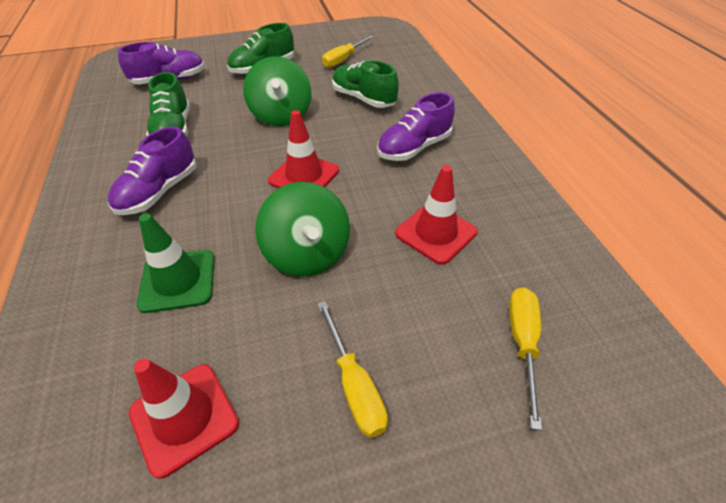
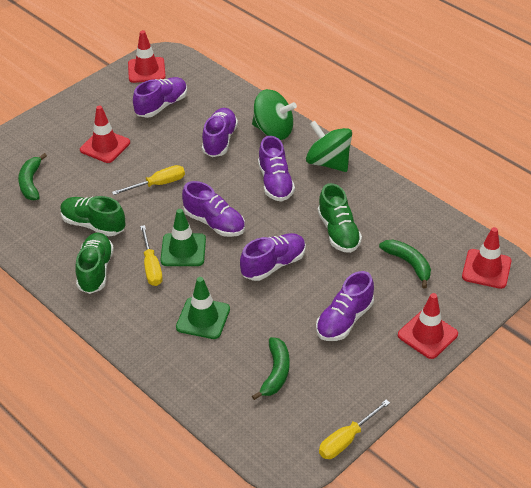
green banana: 0 -> 3
green traffic cone: 1 -> 2
purple shoe: 3 -> 6
red traffic cone: 3 -> 4

